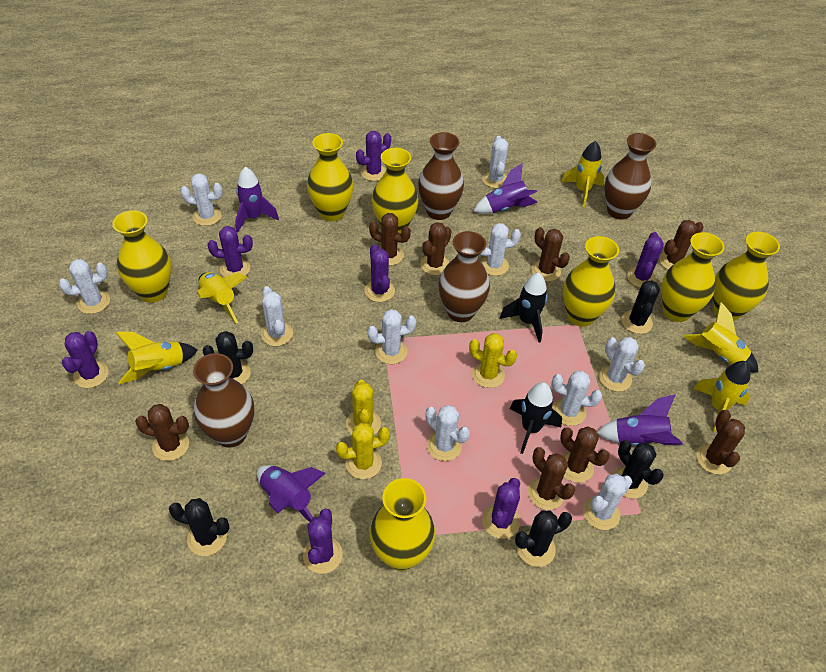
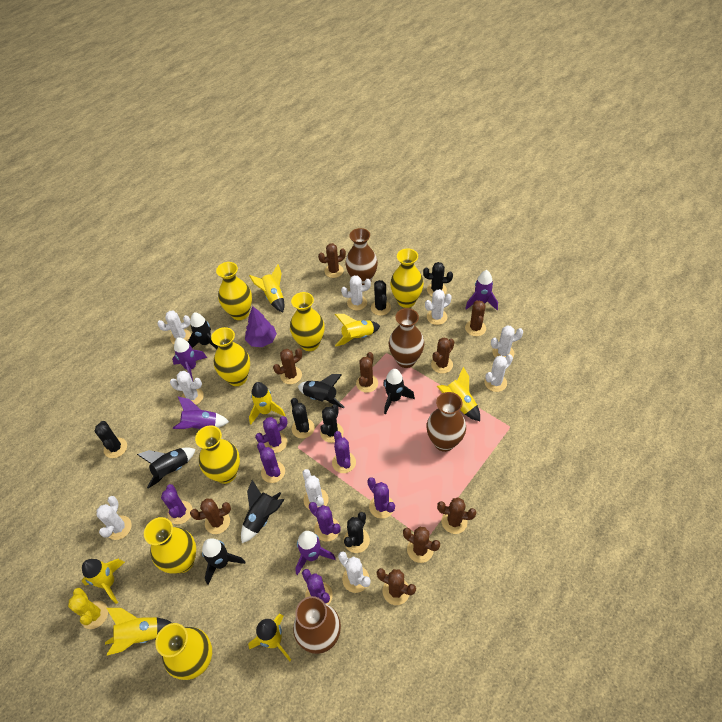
black cactus: 5 -> 6
black rocket: 2 -> 6
brown cactus: 8 -> 9
purple tree: 0 -> 1
white cactus: 10 -> 9
yellow cactus: 3 -> 1
yellow rocket: 5 -> 7

